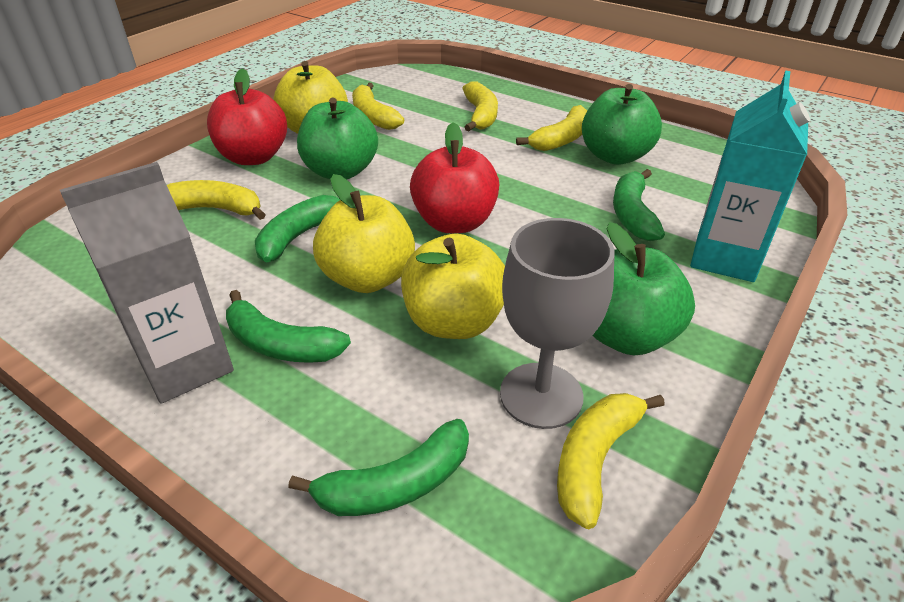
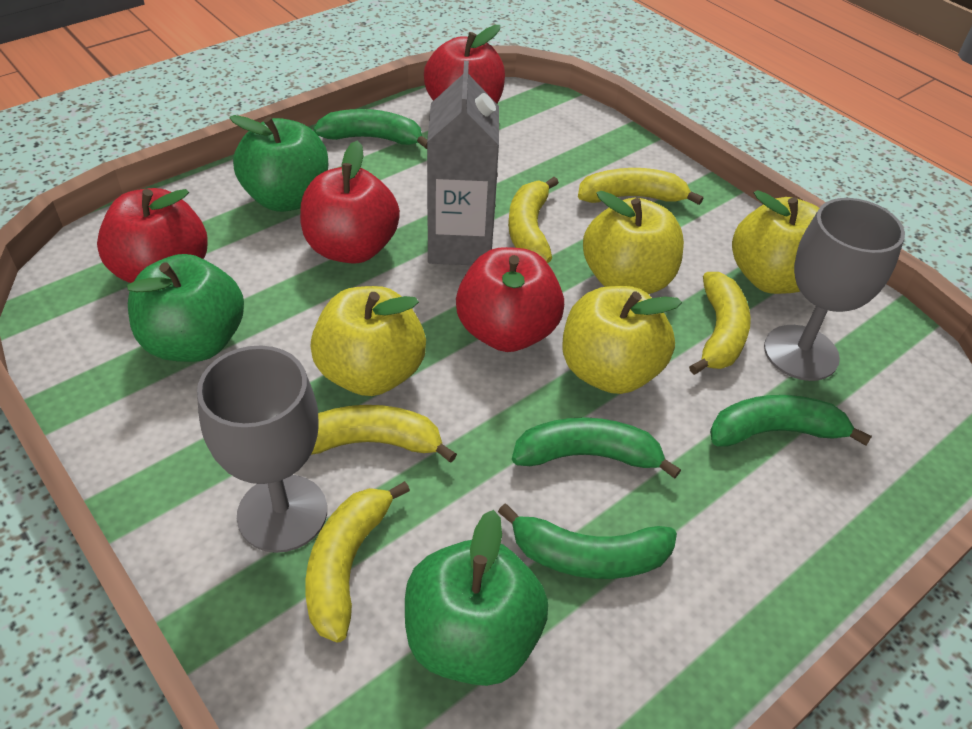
grey goblet: 1 -> 2
red apple: 2 -> 4
turquoise carton: 1 -> 0
yellow apple: 3 -> 4

